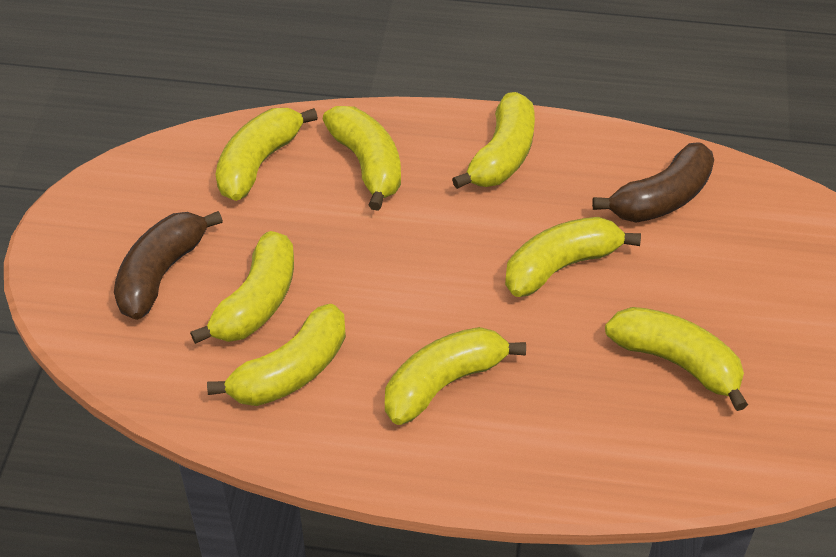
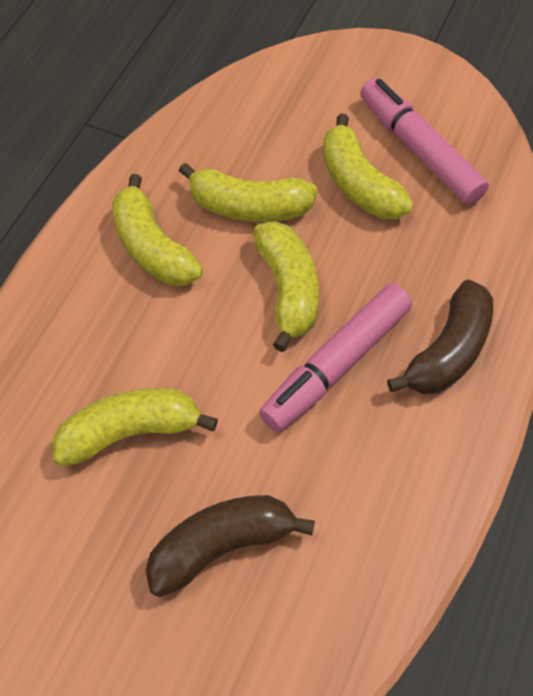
pink marker: 0 -> 2
yellow banana: 8 -> 5

